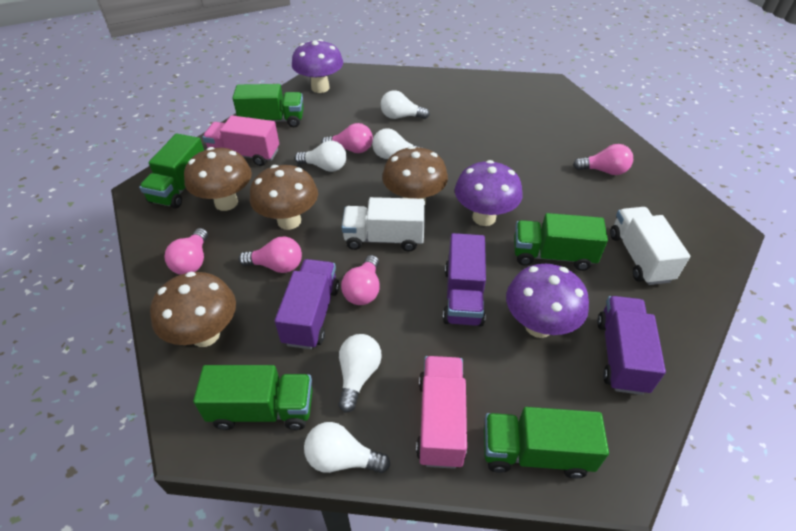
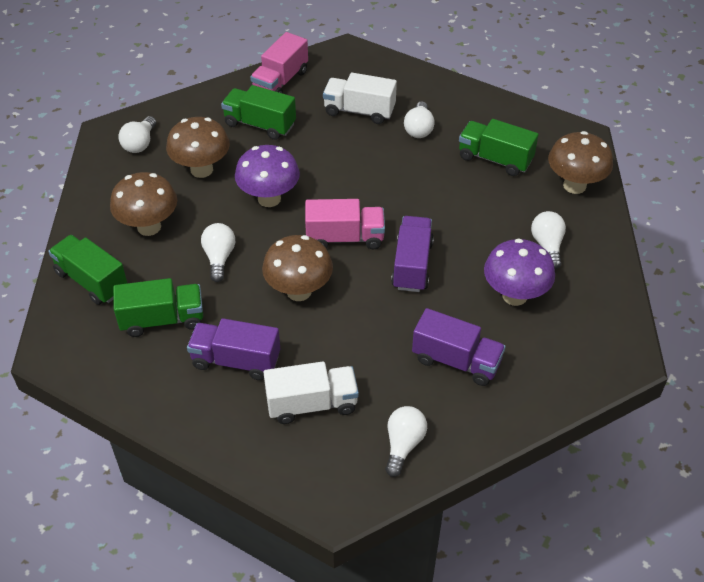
green truck: 5 -> 4
pink light bulb: 5 -> 0
purple mushroom: 3 -> 2

